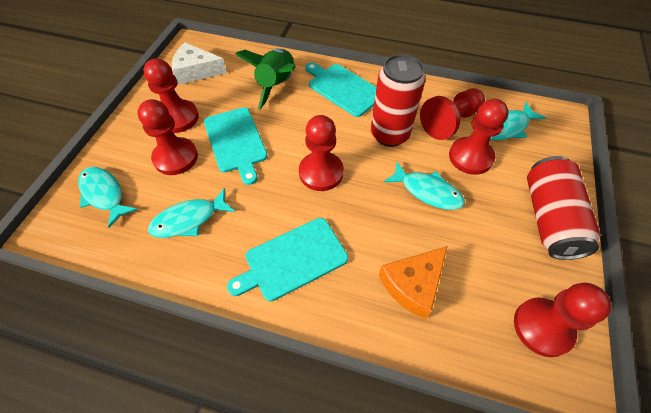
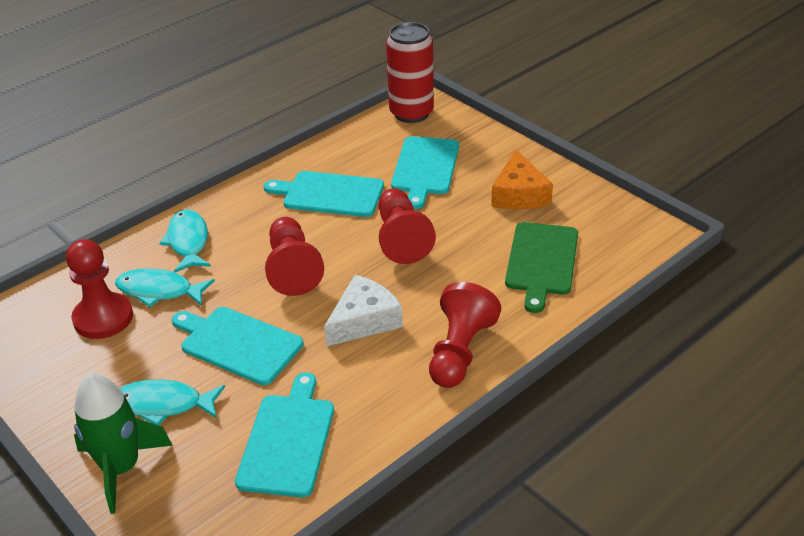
green cutting board: 0 -> 1
red can: 2 -> 1
red pawn: 6 -> 4
turquoise cutting board: 3 -> 4
turquoise fish: 4 -> 3

